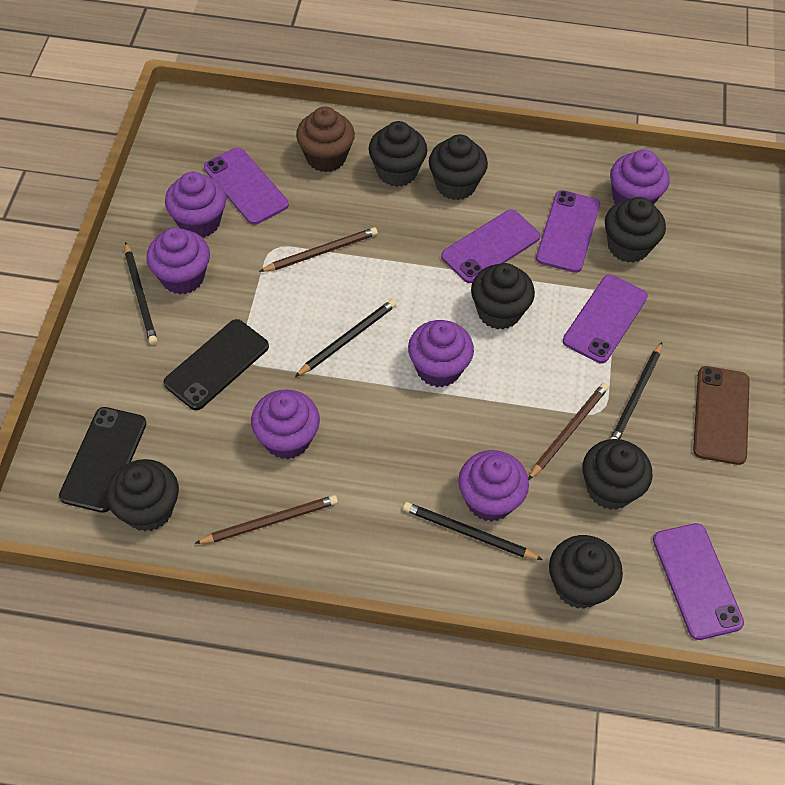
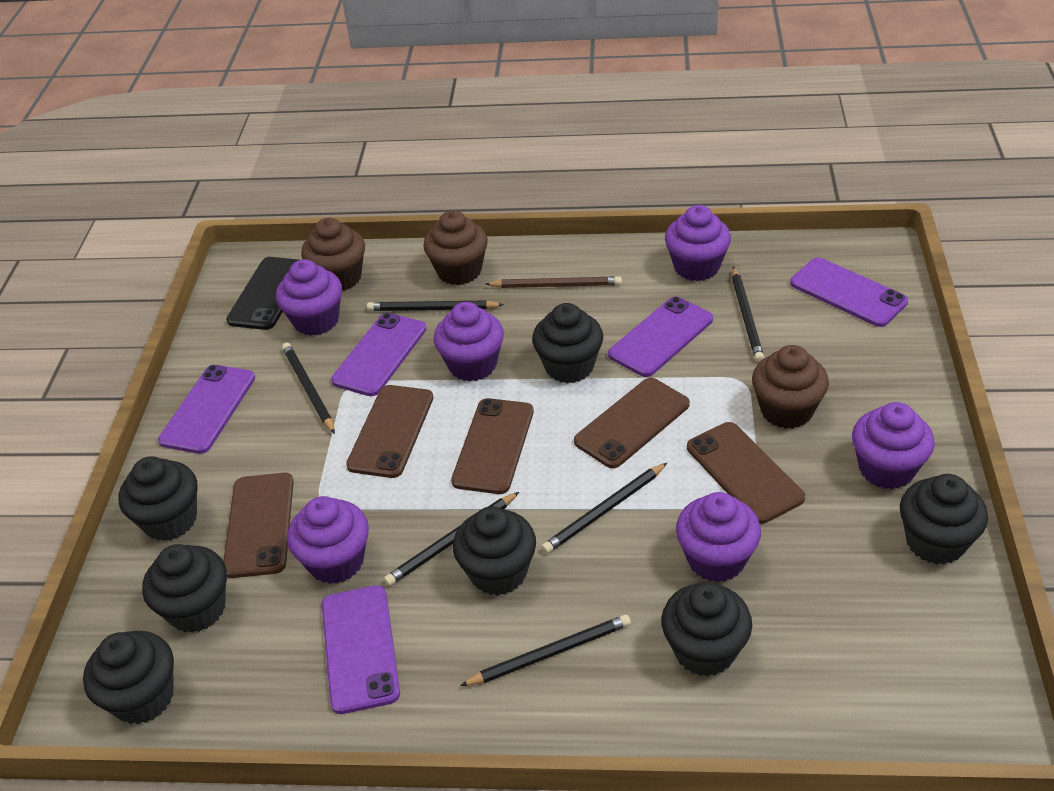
black pencil: 4 -> 6
black phone: 2 -> 1
brown cupcake: 1 -> 3
brown pencil: 3 -> 1
brown phone: 1 -> 5

